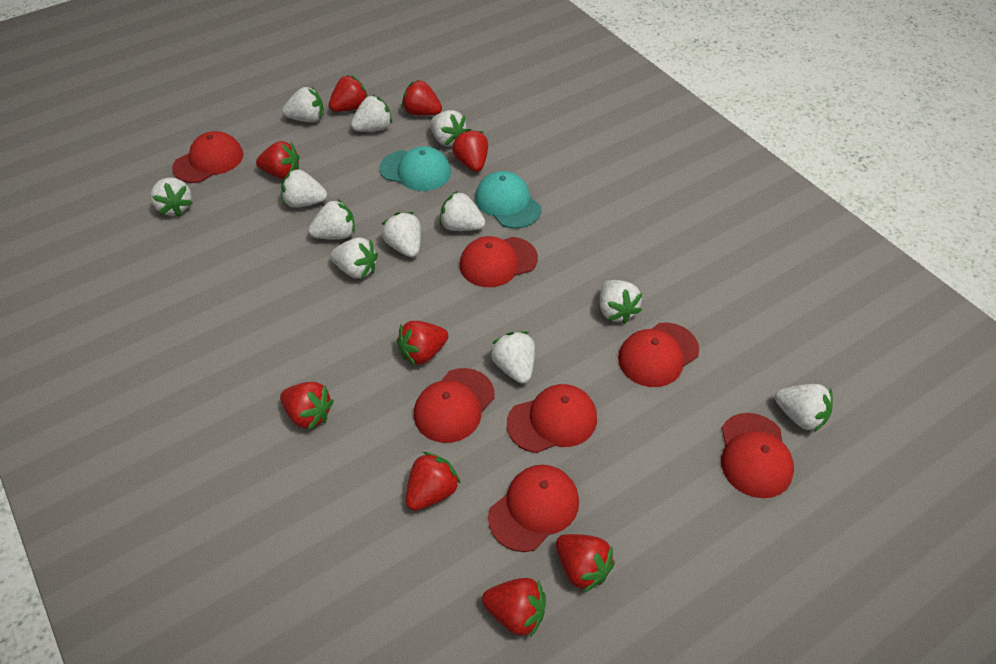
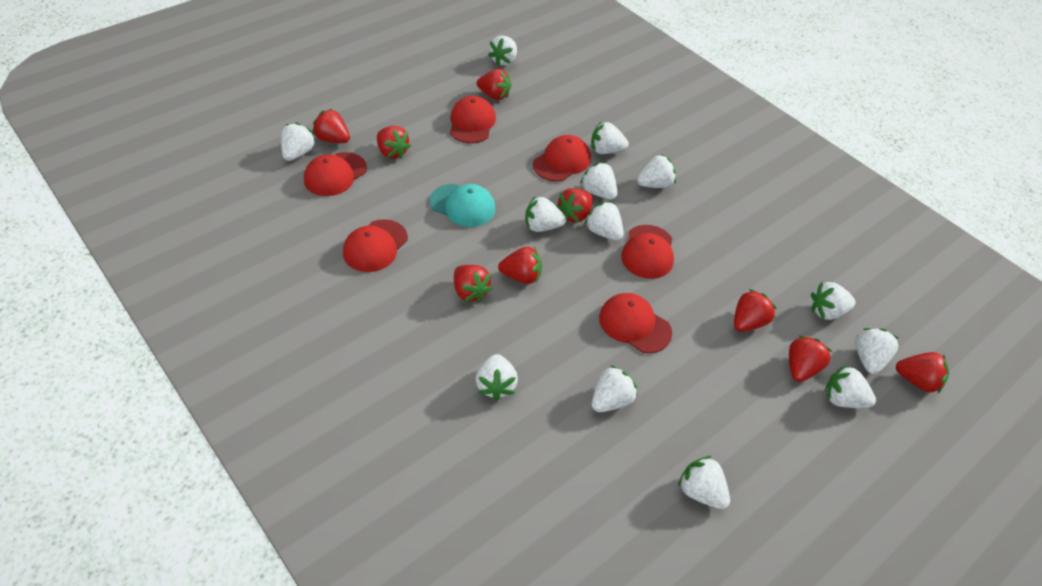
red cap: 7 -> 6
turquoise cap: 2 -> 1
white strawberry: 12 -> 13

